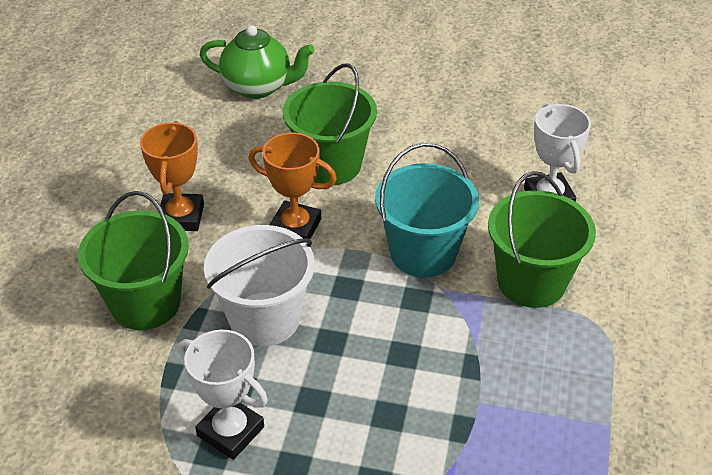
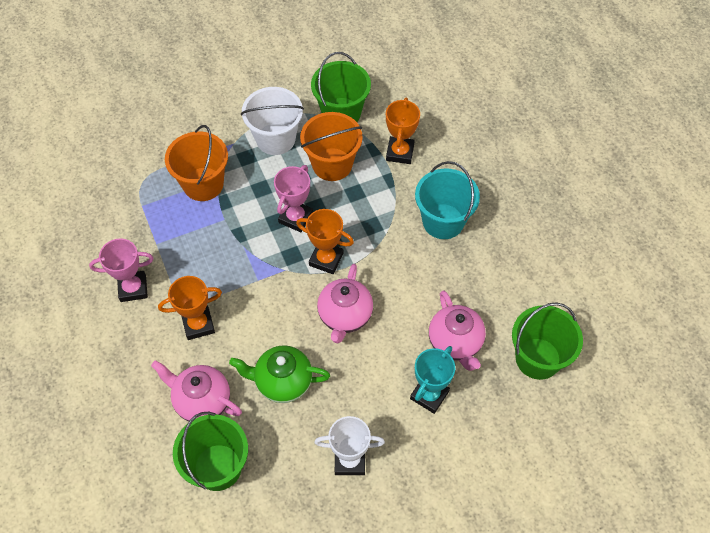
orange bucket: 0 -> 2
orange trophy: 2 -> 3
pink teapot: 0 -> 3
pink trophy: 0 -> 2
turquoise trophy: 0 -> 1
white trophy: 2 -> 1

